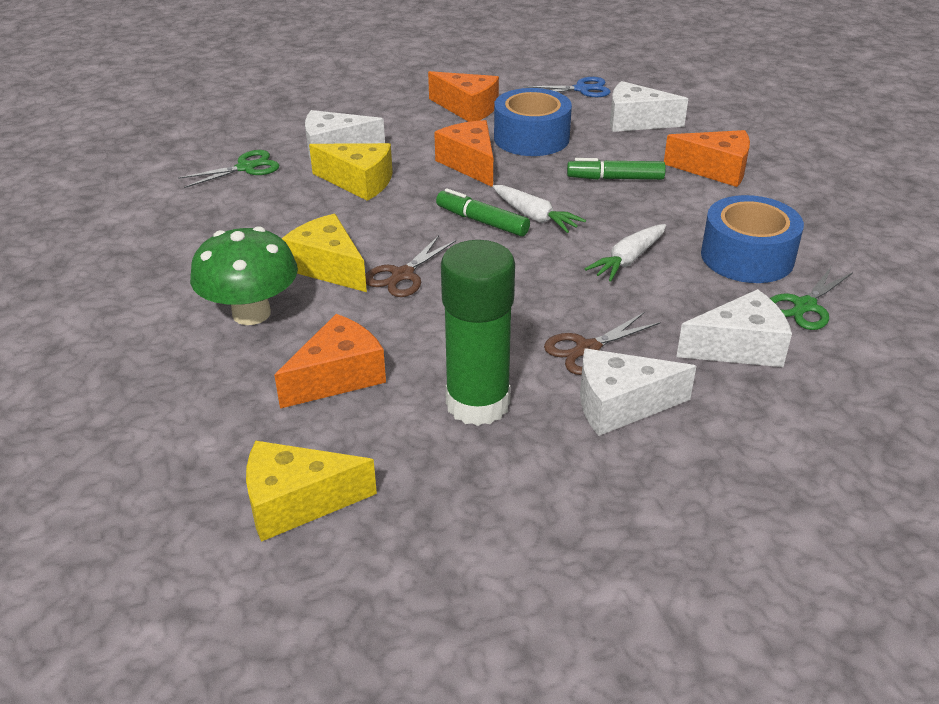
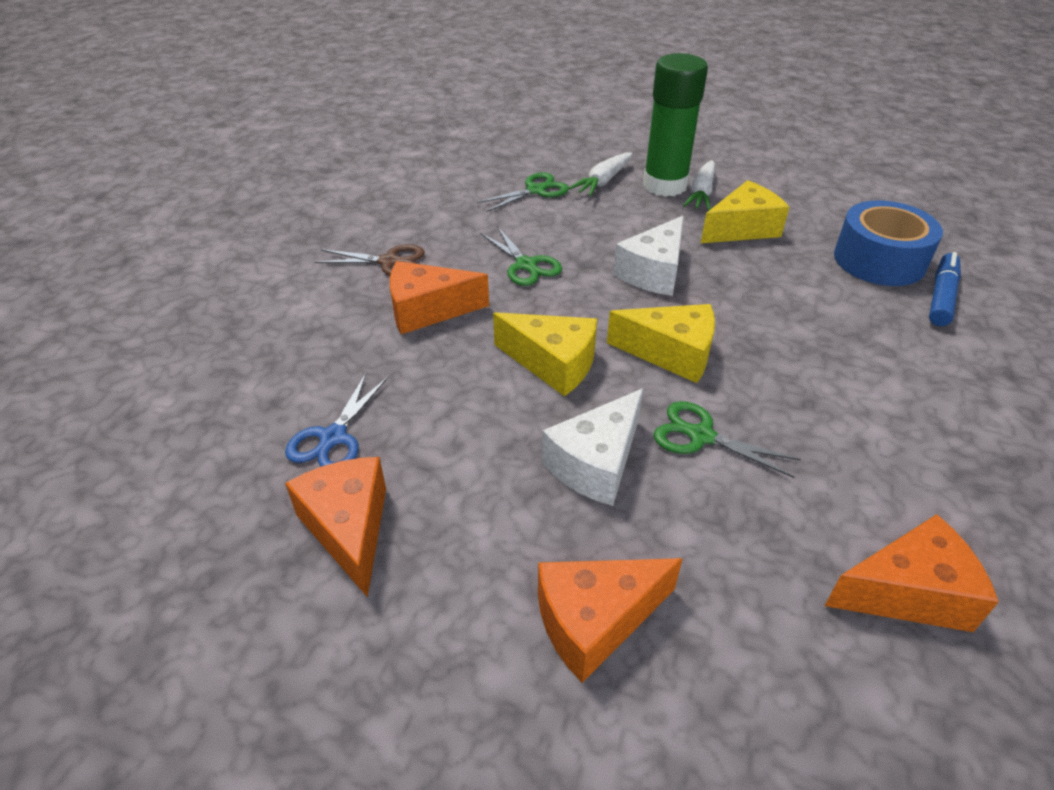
blue marker: 0 -> 1
blue tape: 2 -> 1
brown scissors: 2 -> 1
green marker: 2 -> 0
green mushroom: 1 -> 0
green scissors: 2 -> 3
white cheese: 4 -> 2

